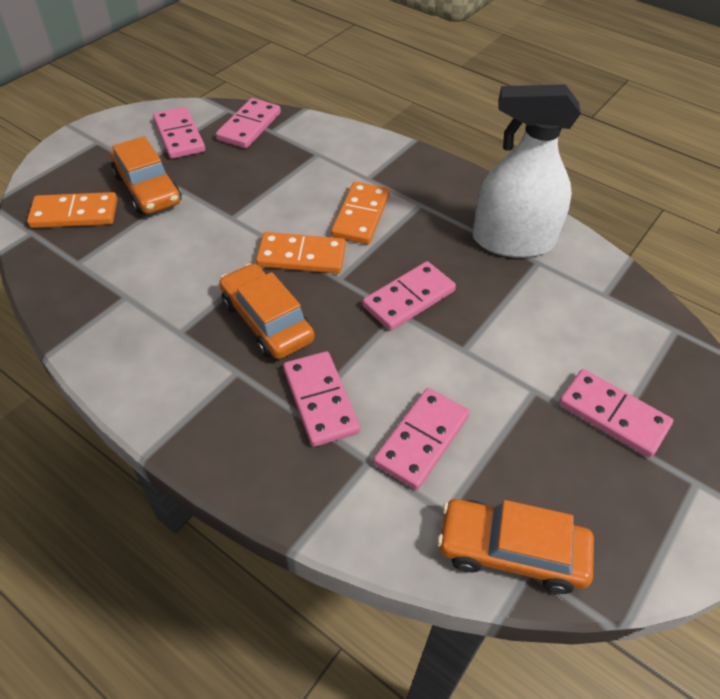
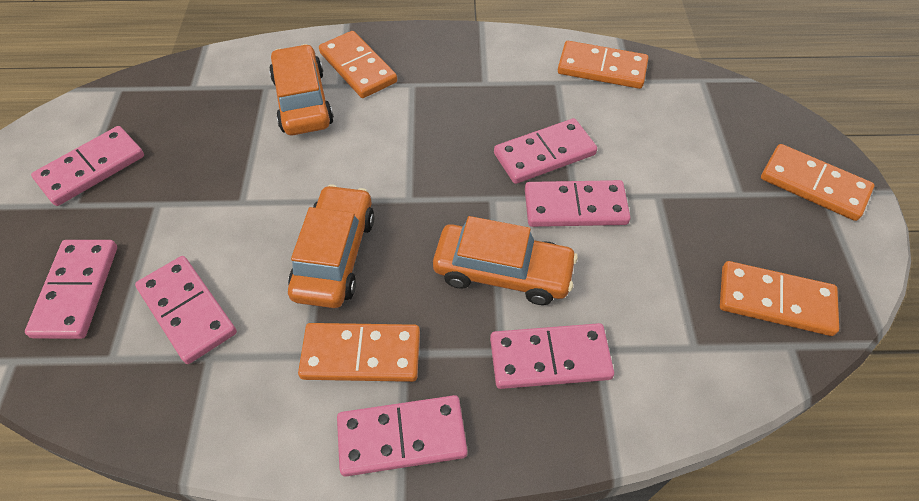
orange domino: 3 -> 5
pink domino: 6 -> 7
white spray bottle: 1 -> 0

